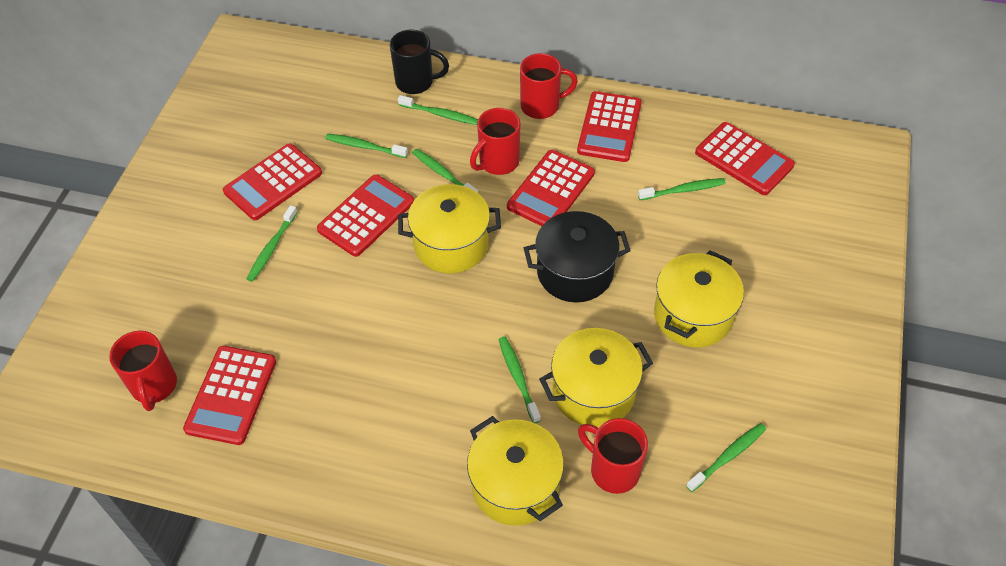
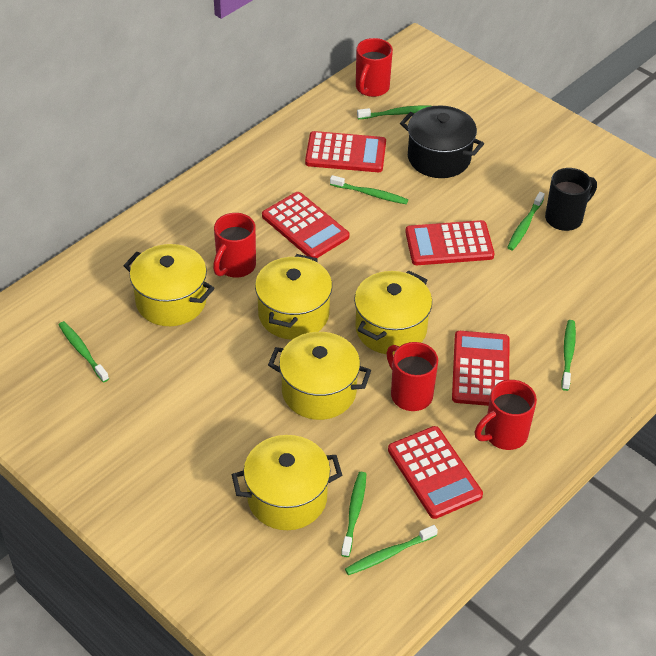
red calculator: 6 -> 5
yellow pot: 4 -> 5

